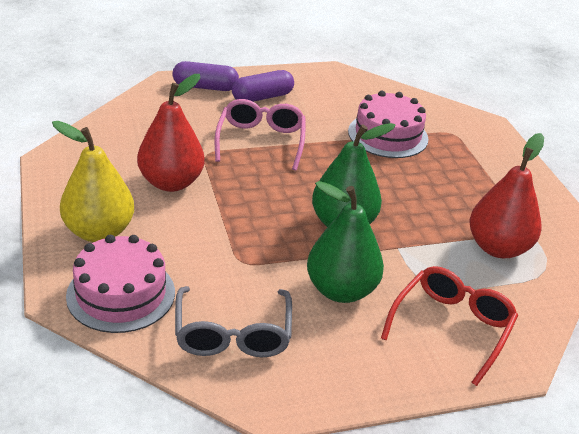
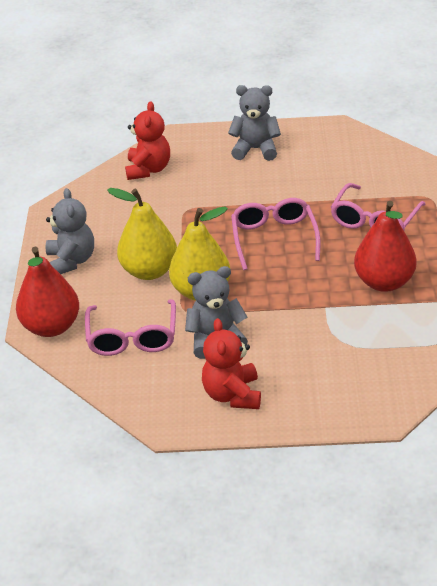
green pear: 2 -> 0
grey glasses: 1 -> 0
grey teddy bear: 0 -> 3
pink cake: 2 -> 0
pink glasses: 1 -> 3
purple capsule: 2 -> 0
red glasses: 1 -> 0
red teddy bear: 0 -> 2
yellow pear: 1 -> 2

